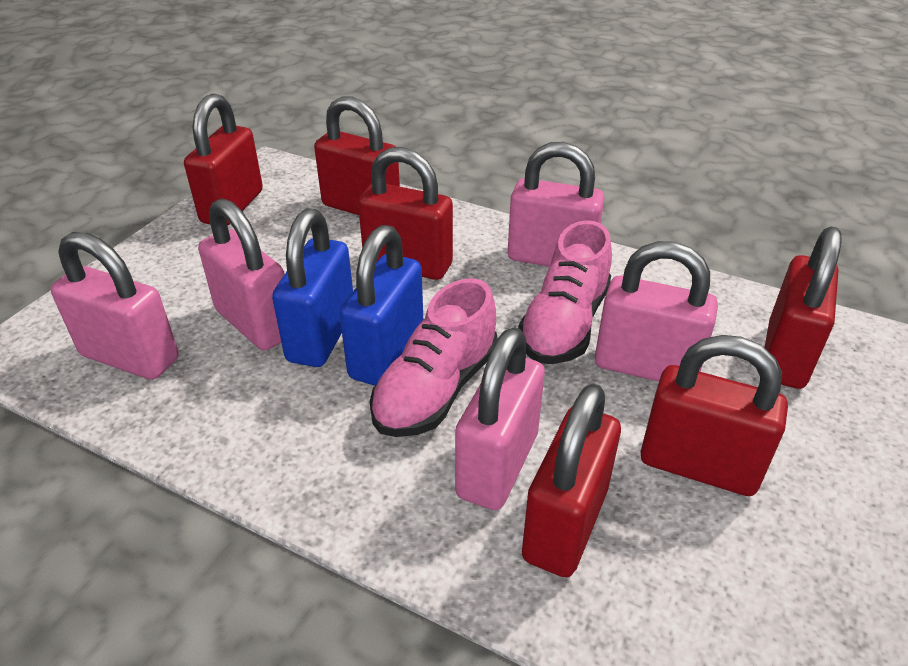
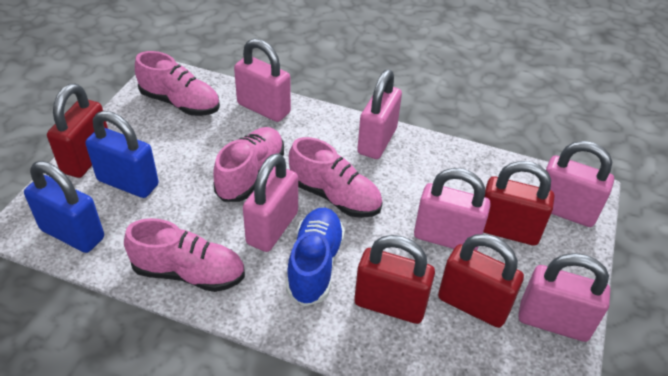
blue shoe: 0 -> 1
pink padlock: 5 -> 6
pink shoe: 2 -> 4
red padlock: 6 -> 4

